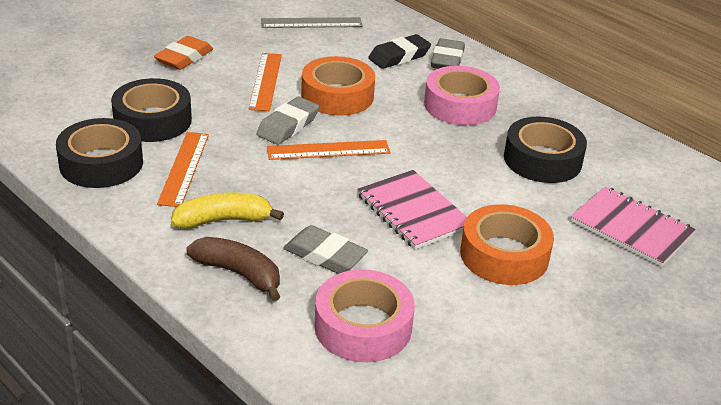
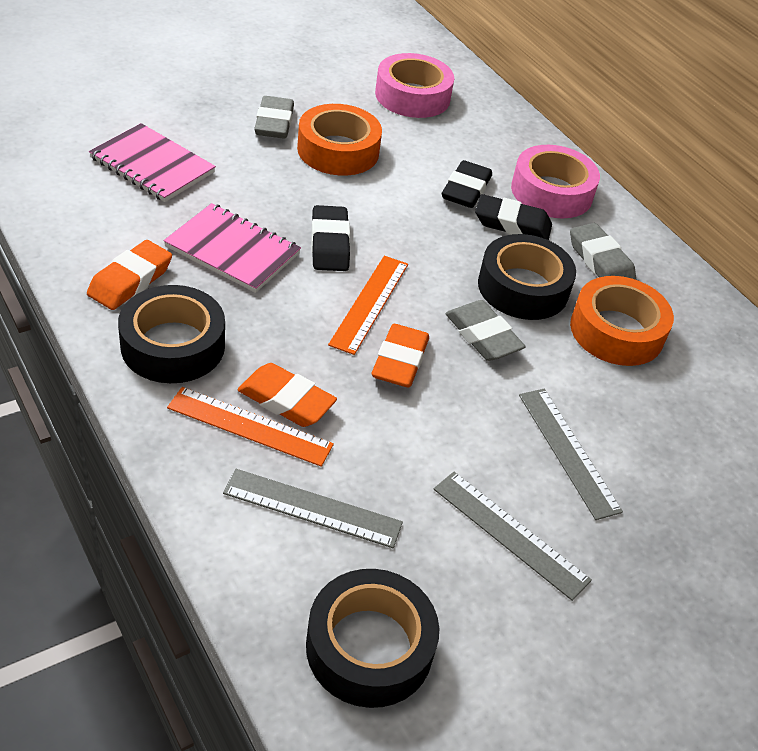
black eraser: 1 -> 3
brown banana: 1 -> 0
grey ruler: 1 -> 3
orange eraser: 1 -> 3
orange ruler: 3 -> 2
yellow banana: 1 -> 0

